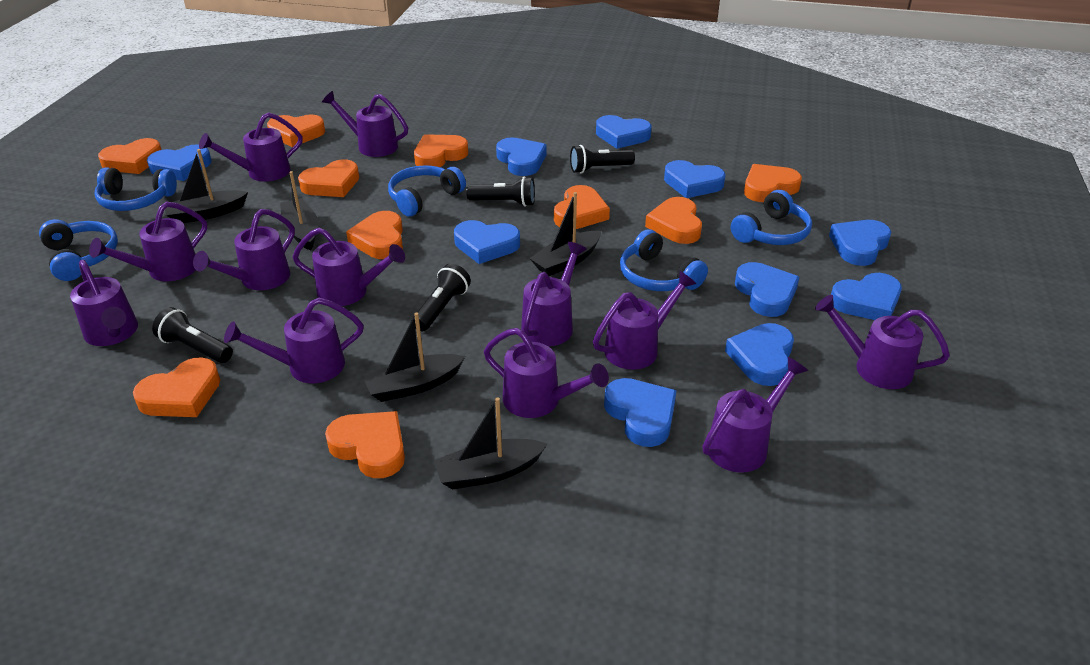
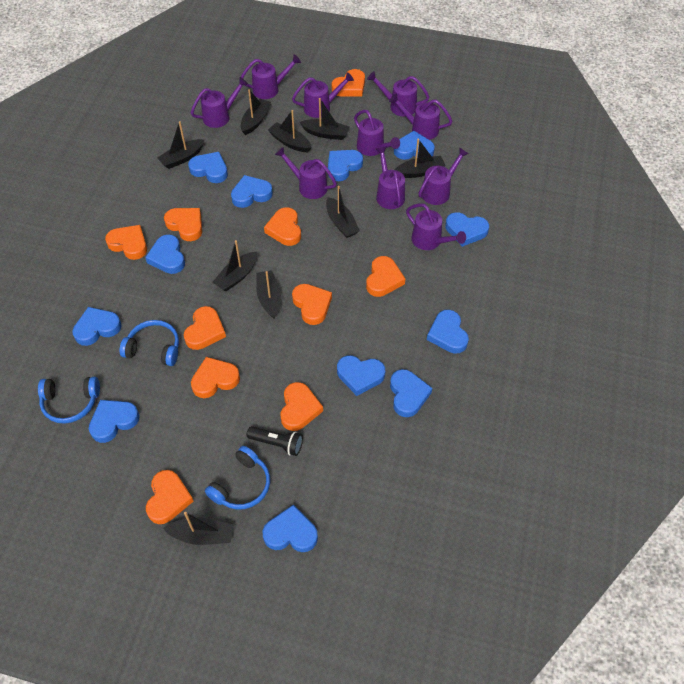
black boat: 5 -> 9
black flashlight: 4 -> 1
blue headphones: 5 -> 3
blue heart: 10 -> 12
purple watering can: 12 -> 10

